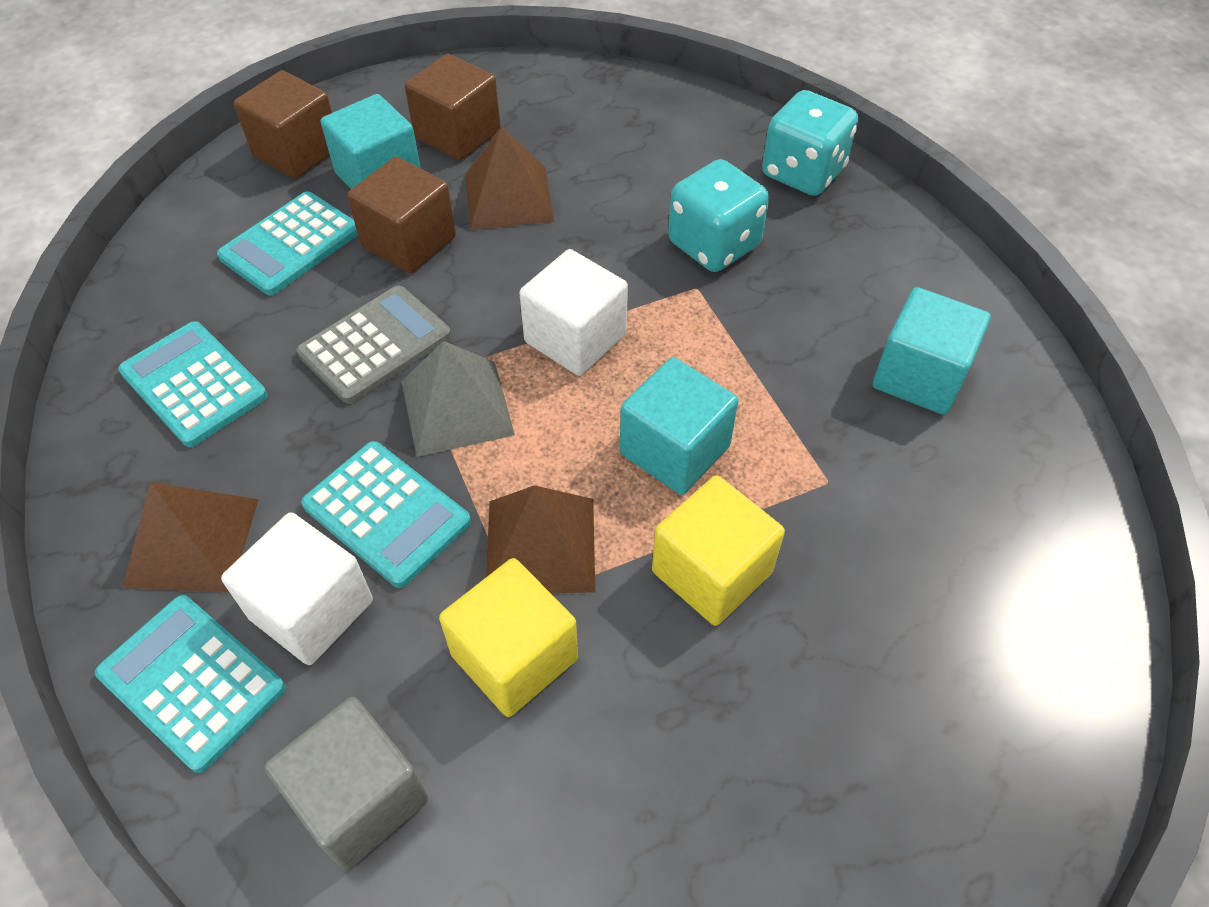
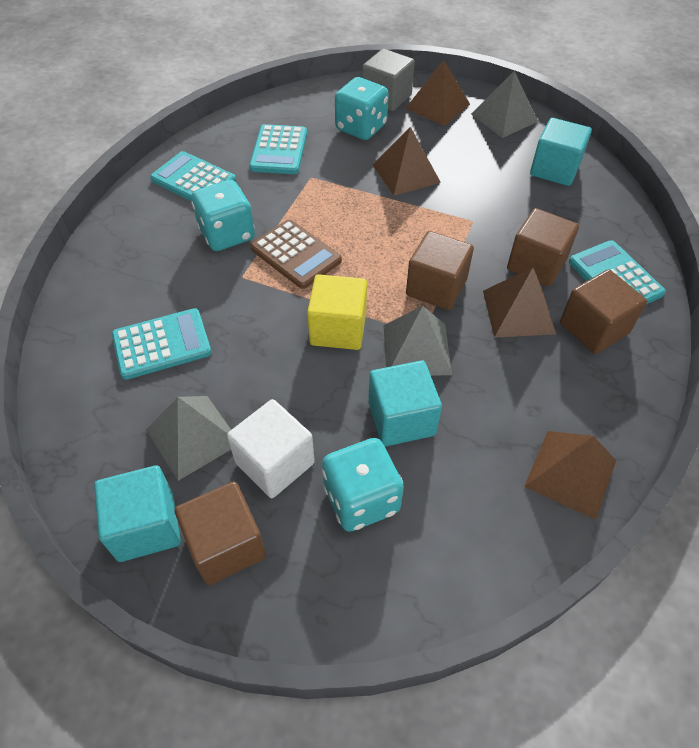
brown calculator: 0 -> 1
brown cube: 3 -> 4
brown pyramid: 3 -> 4
grey calculator: 1 -> 0
grey pyramid: 1 -> 3
turquoise dice: 2 -> 3
white cube: 2 -> 1
yellow cube: 2 -> 1

